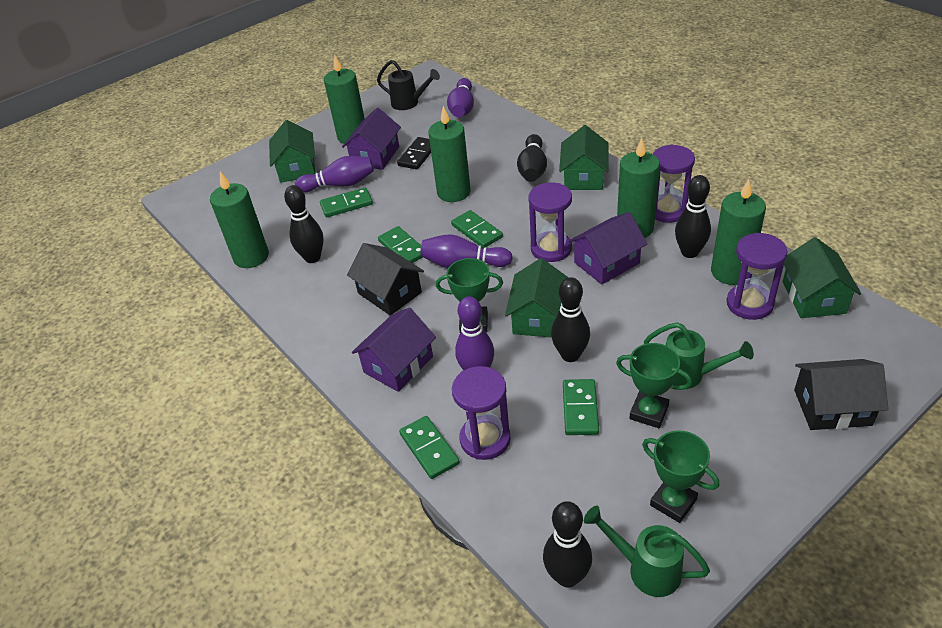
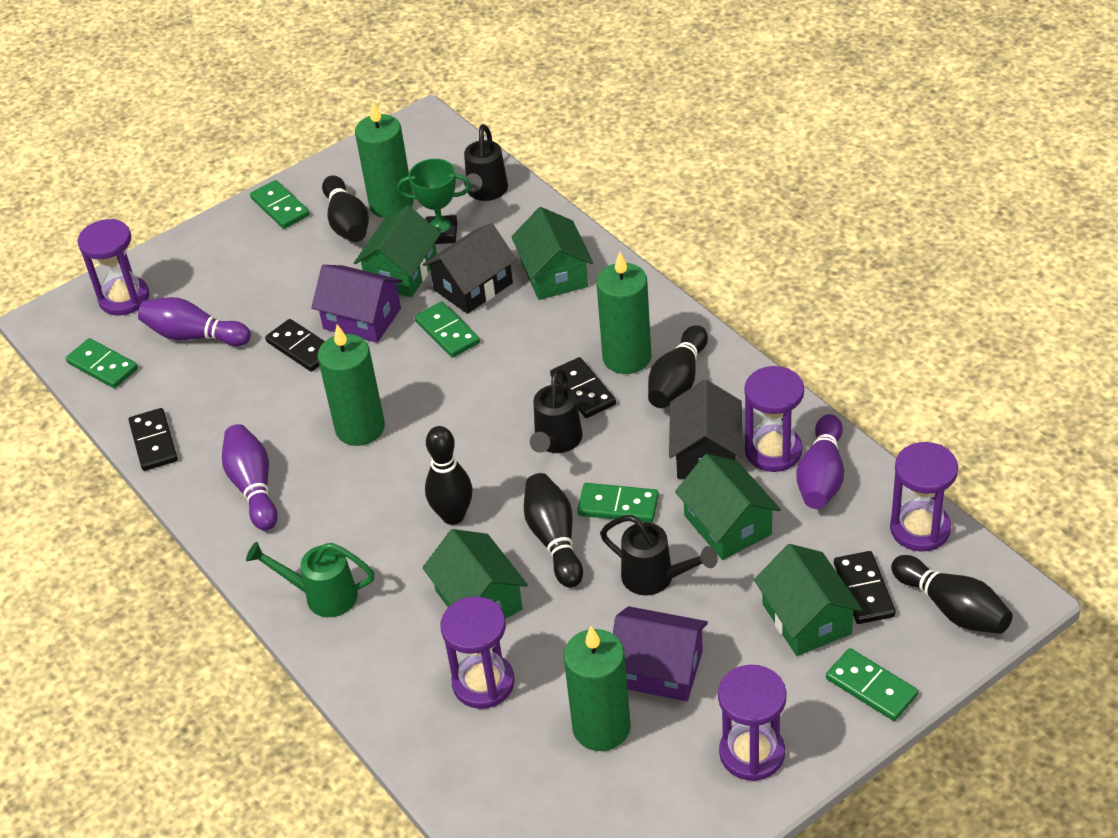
black domino: 1 -> 4
black watering can: 1 -> 3
green candle: 5 -> 4
green house: 4 -> 5
green trophy: 3 -> 1
green watering can: 2 -> 1
purple bowling pin: 4 -> 3
purple hourglass: 4 -> 5
purple house: 3 -> 2

